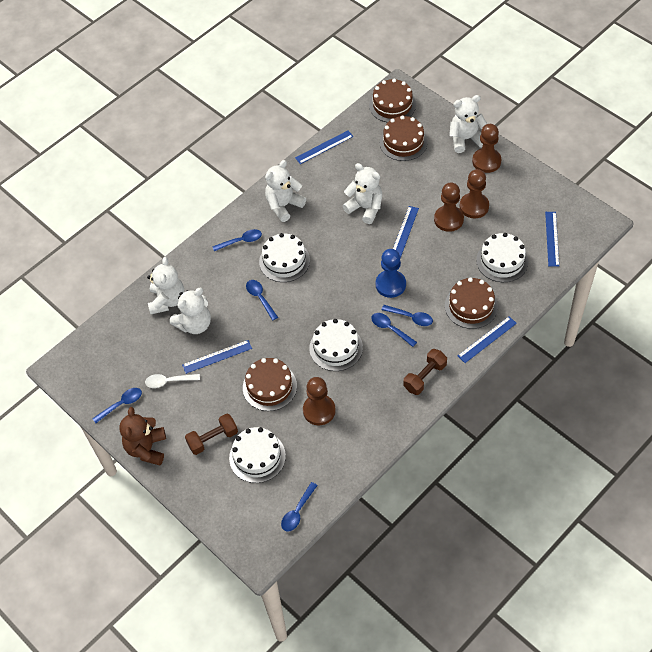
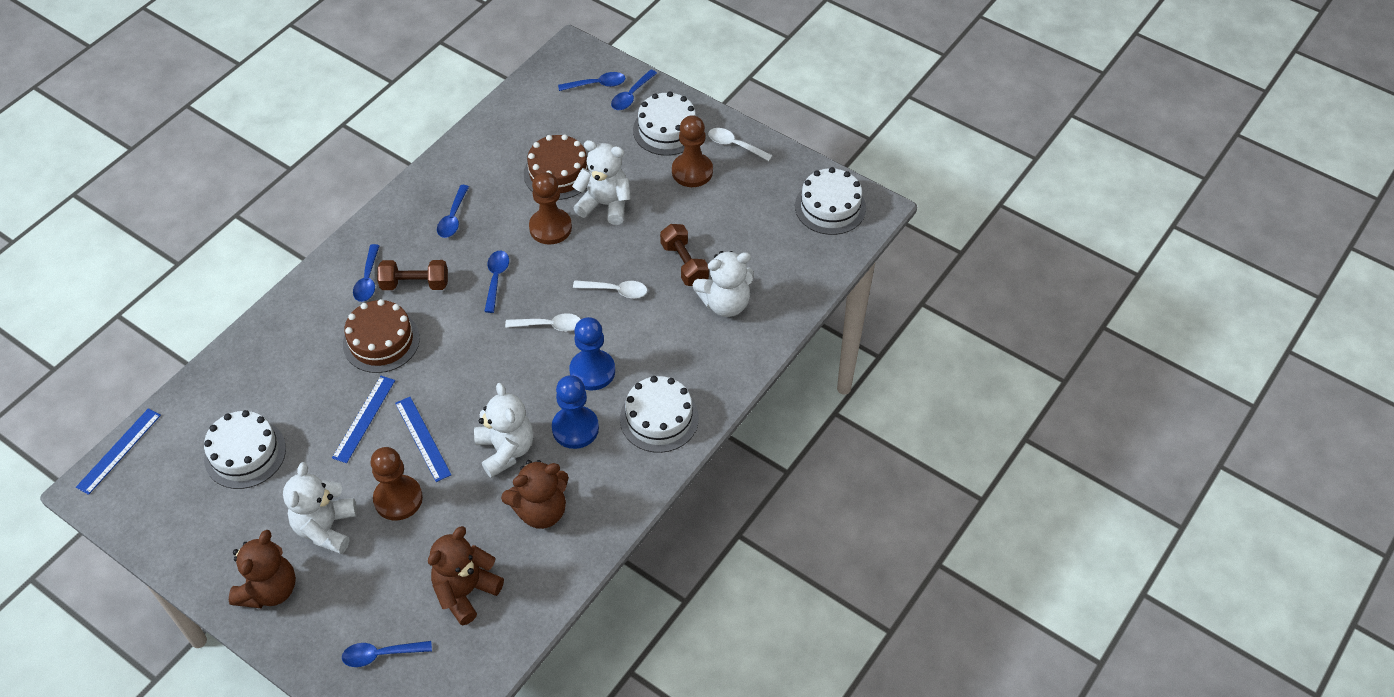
blue pawn: 1 -> 2
blue ruler: 5 -> 3
brown cake: 4 -> 2
brown pawn: 4 -> 3
brown teddy bear: 1 -> 3
white spoon: 1 -> 3
white teddy bear: 5 -> 4

